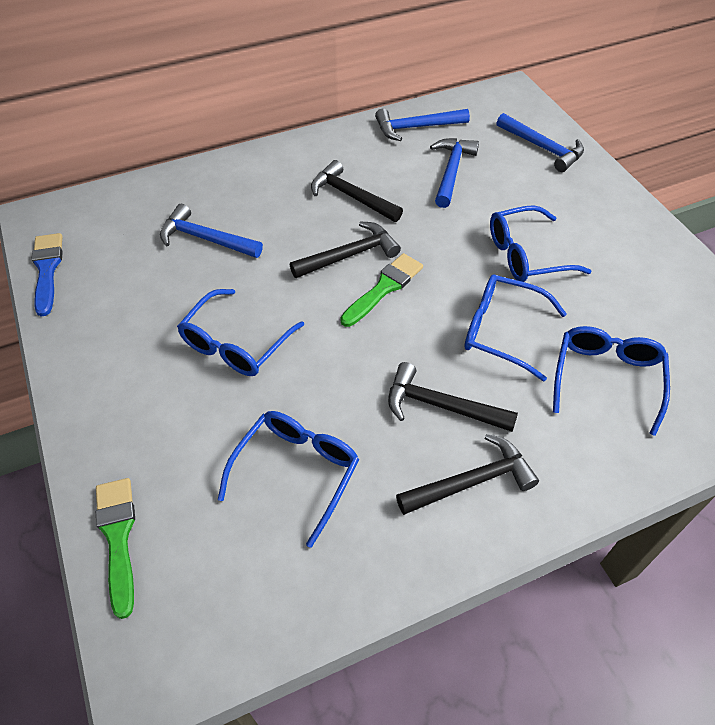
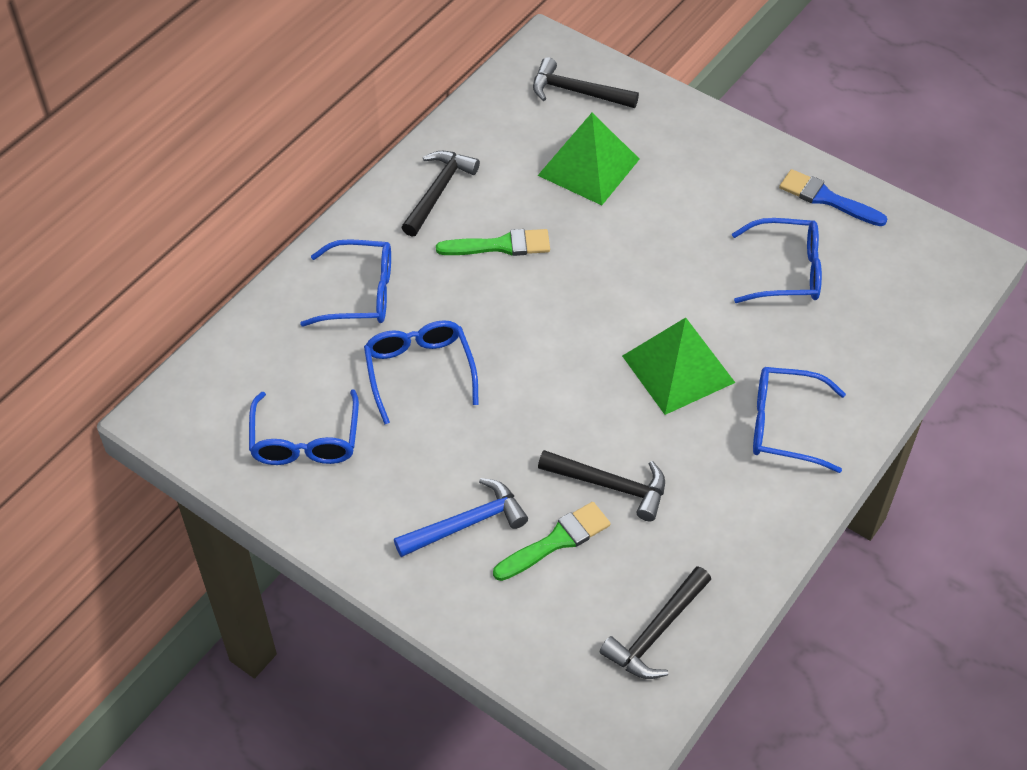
blue hammer: 4 -> 1
green pyramid: 0 -> 2

